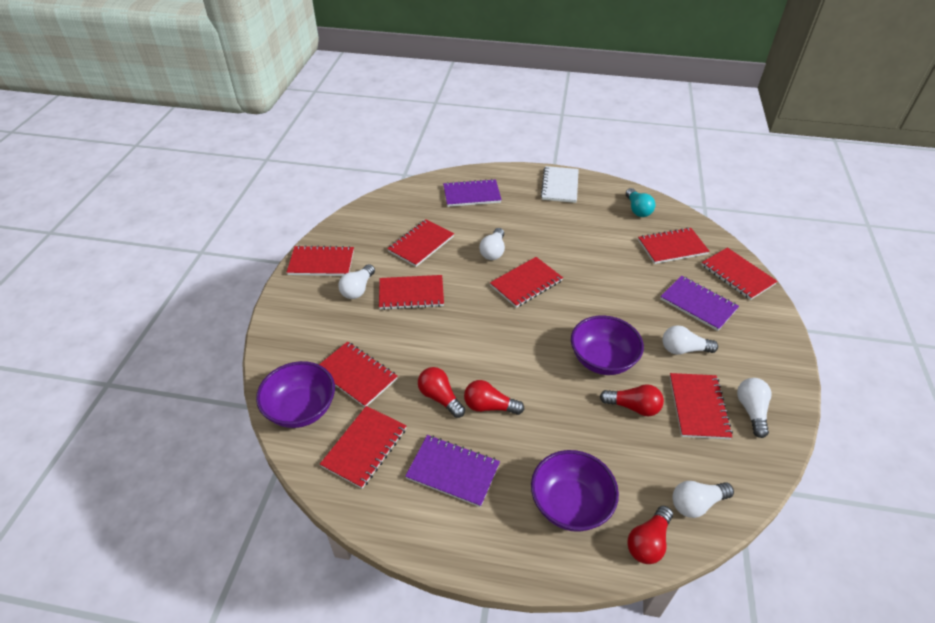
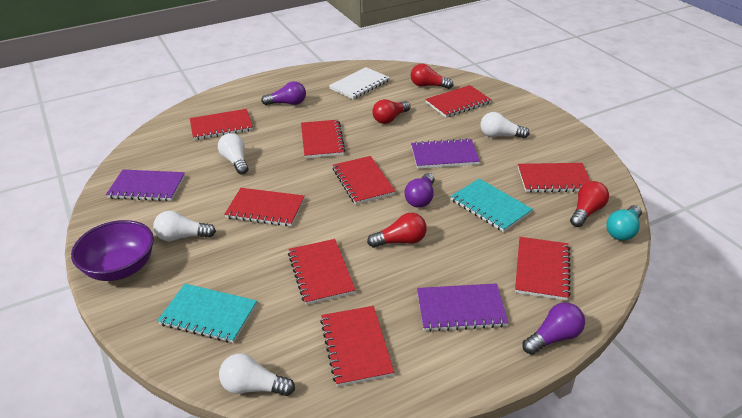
purple bowl: 3 -> 1
purple light bulb: 0 -> 3
turquoise notebook: 0 -> 2
white light bulb: 5 -> 4

